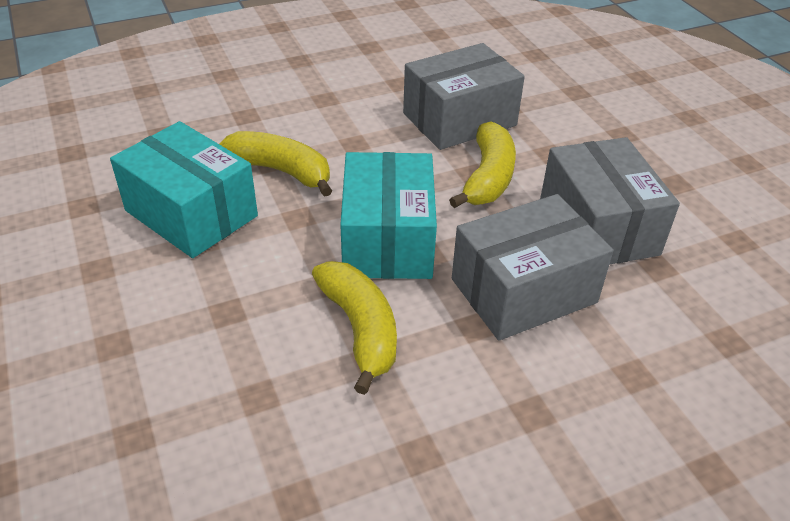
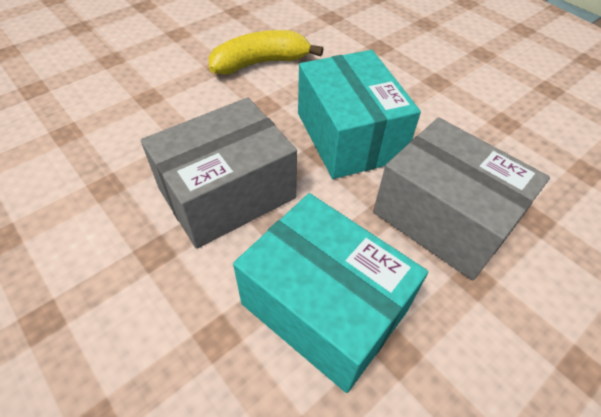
grey box: 3 -> 2
yellow banana: 3 -> 1

